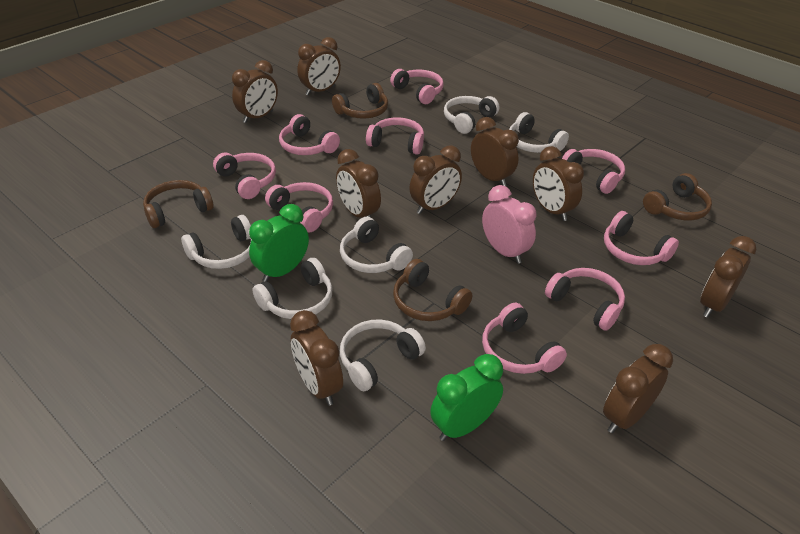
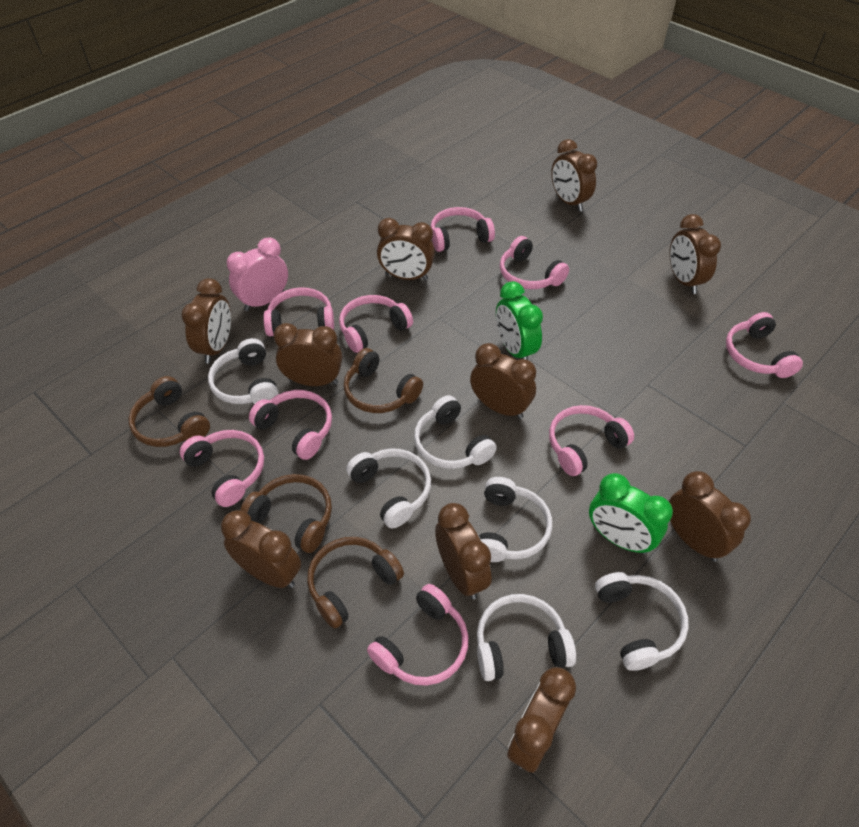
brown clock: 9 -> 10

